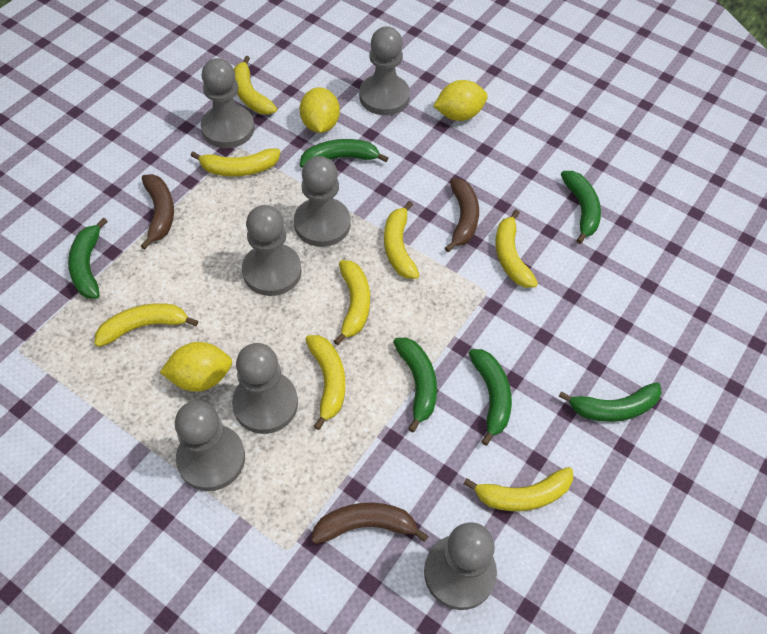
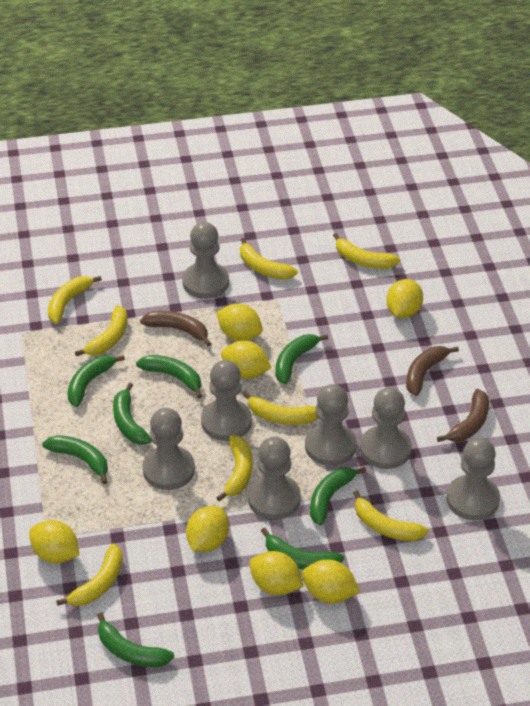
green banana: 6 -> 8
yellow lemon: 3 -> 7

